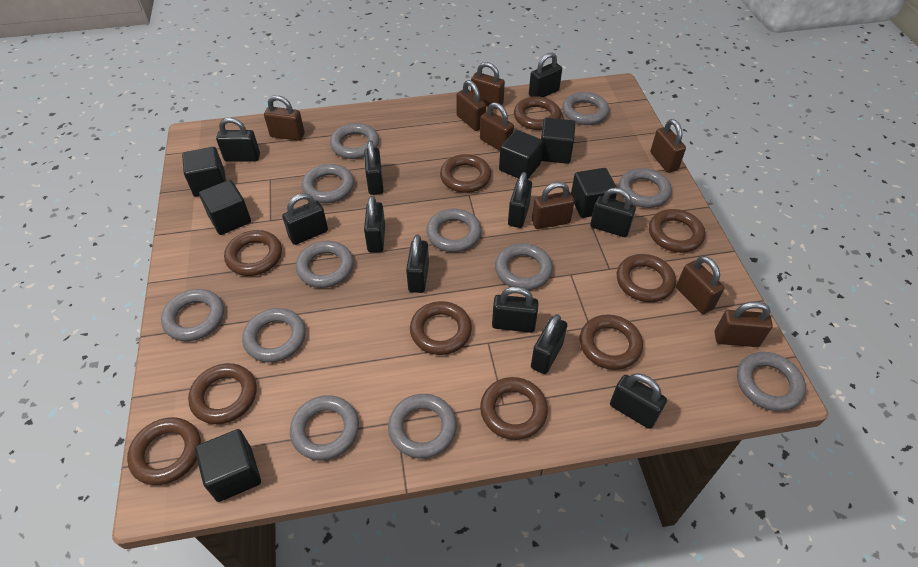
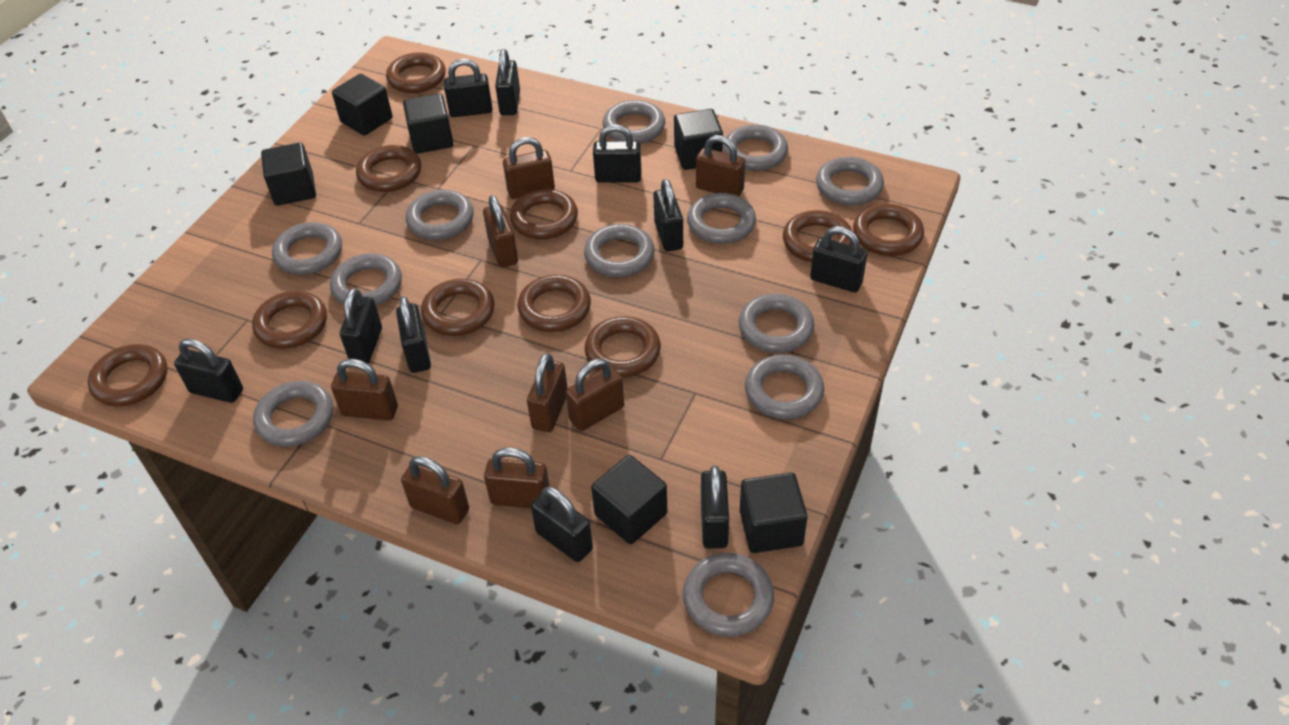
black padlock: 11 -> 10

